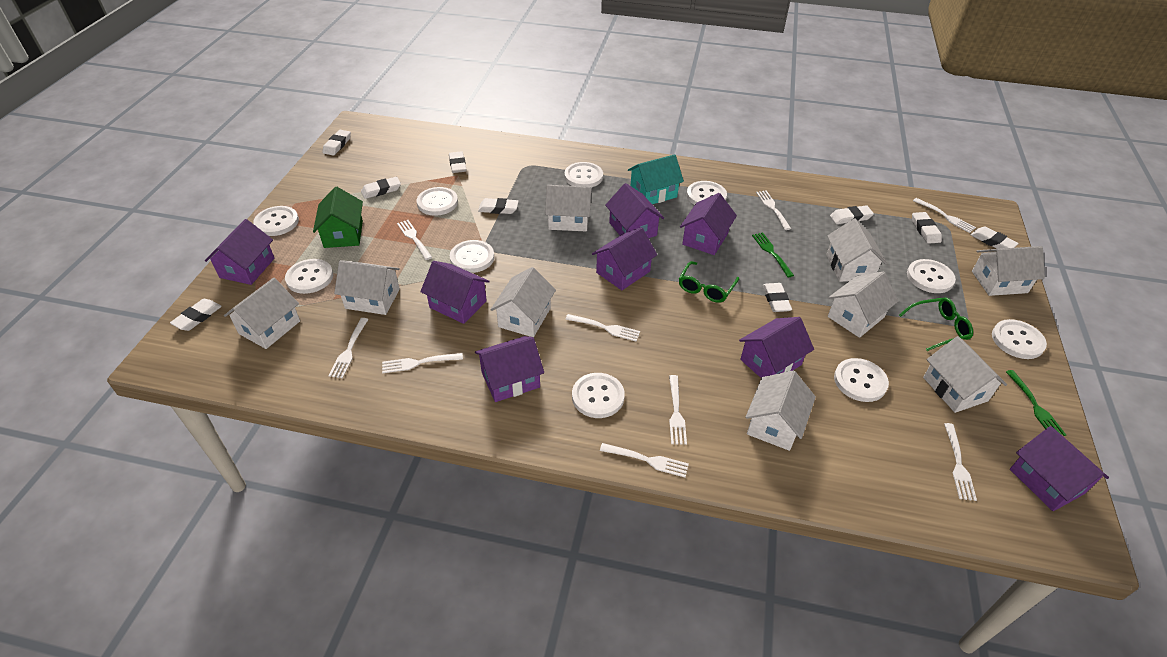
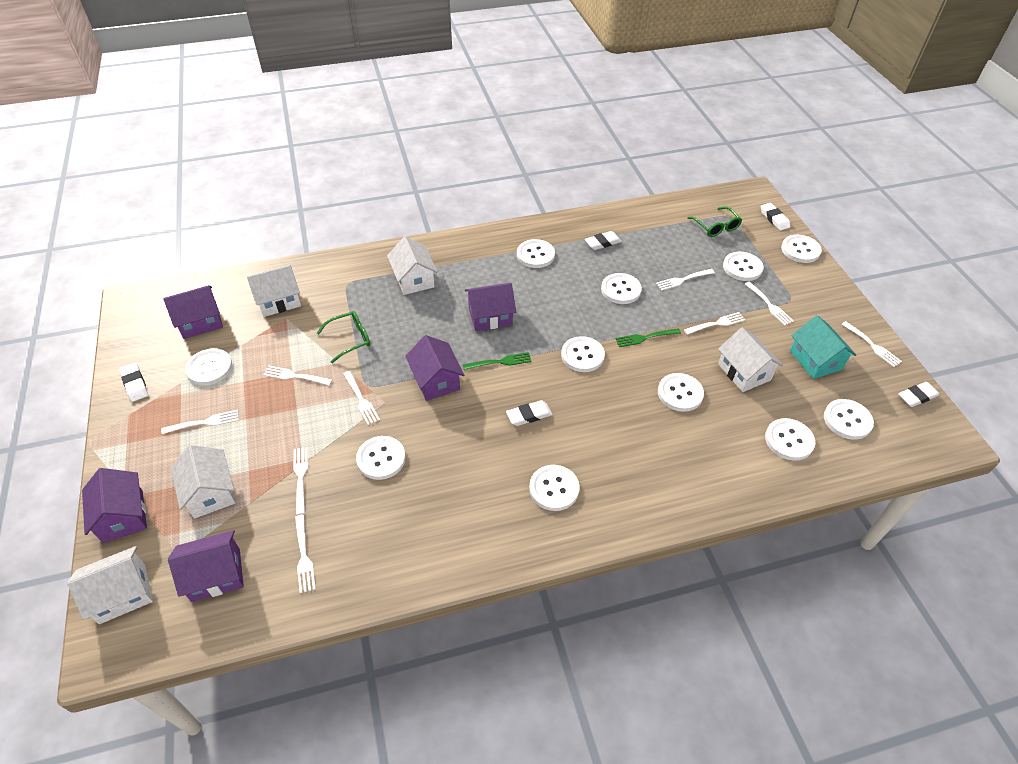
green house: 1 -> 0
purple house: 8 -> 5
white button: 10 -> 11
white eraser: 9 -> 5
white house: 9 -> 5

